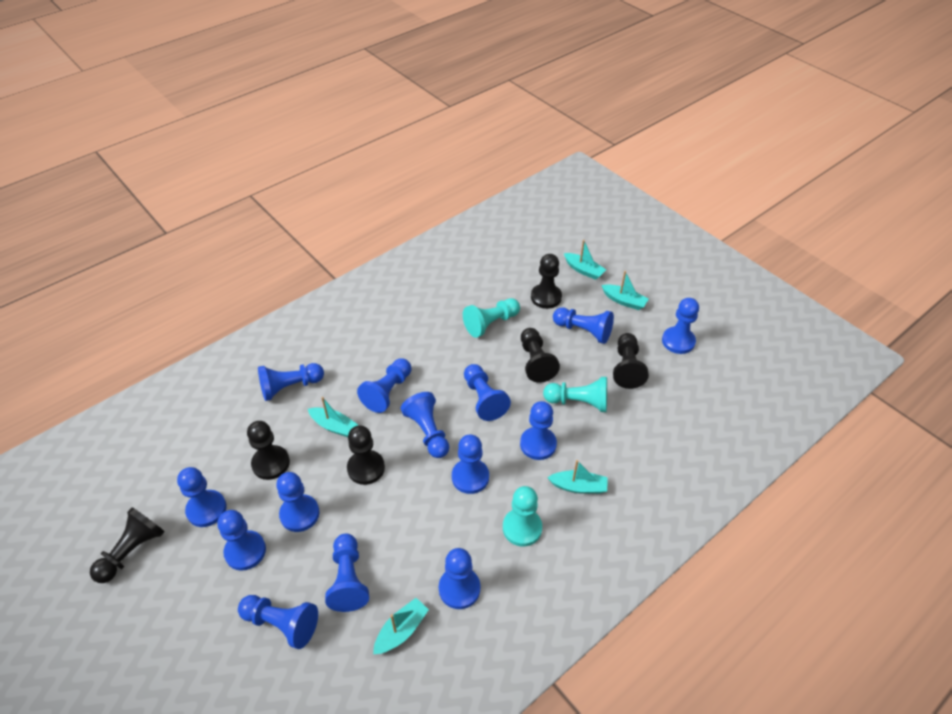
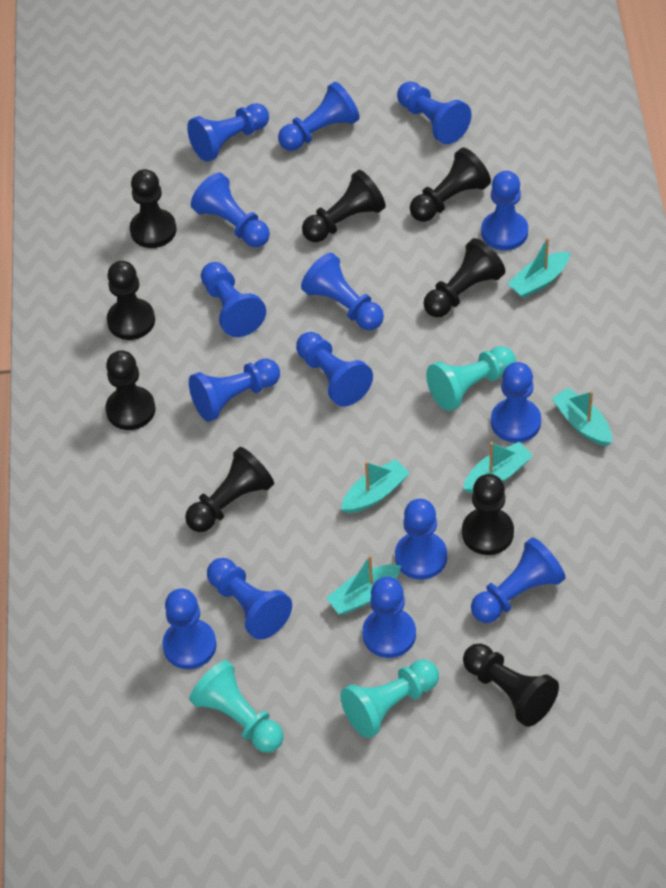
black pawn: 6 -> 9
blue pawn: 14 -> 15

